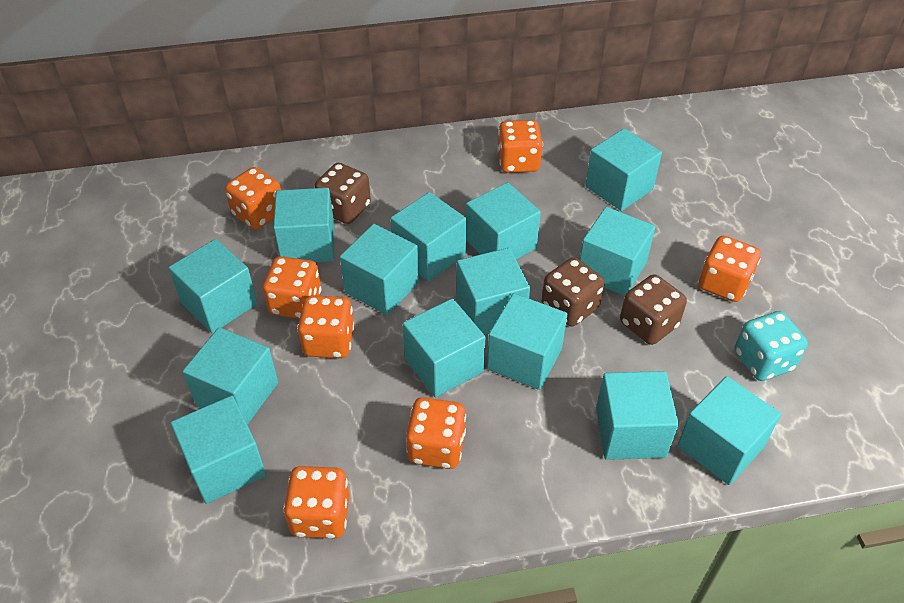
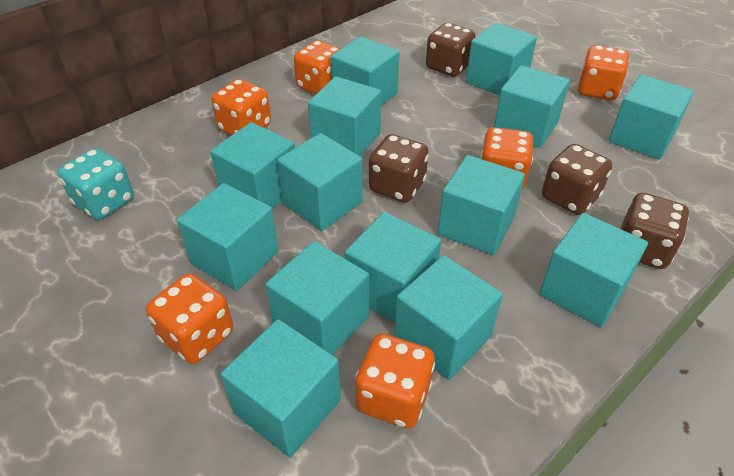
brown dice: 3 -> 4
orange dice: 7 -> 6

